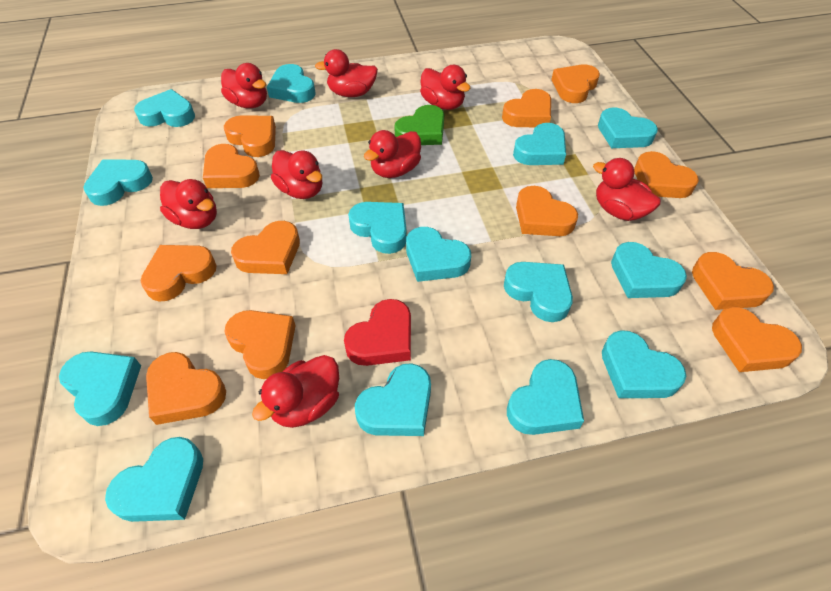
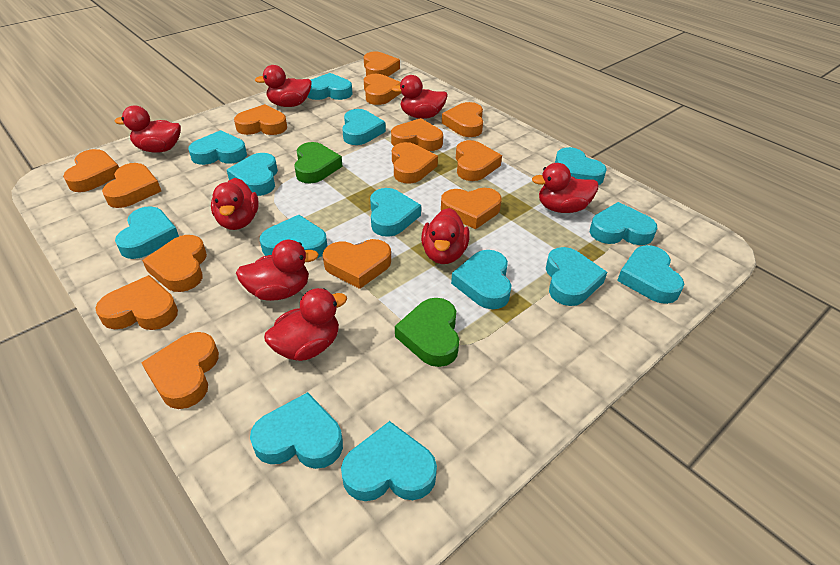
green heart: 1 -> 2
orange heart: 12 -> 14
red heart: 1 -> 0

